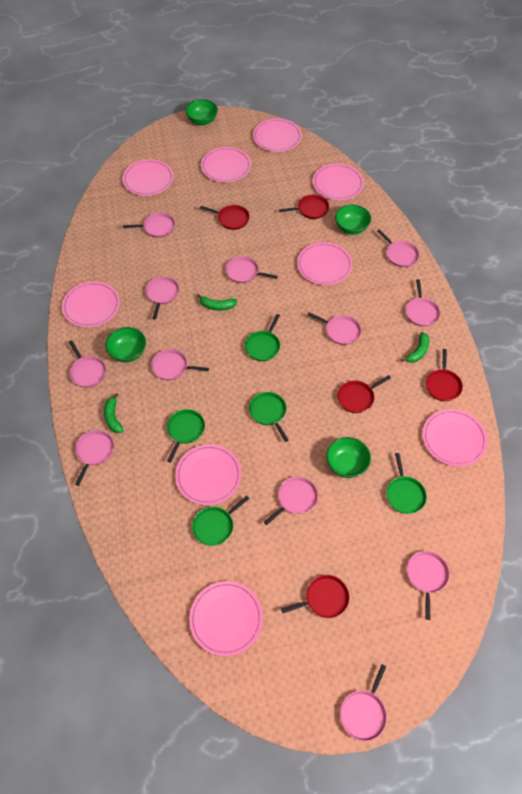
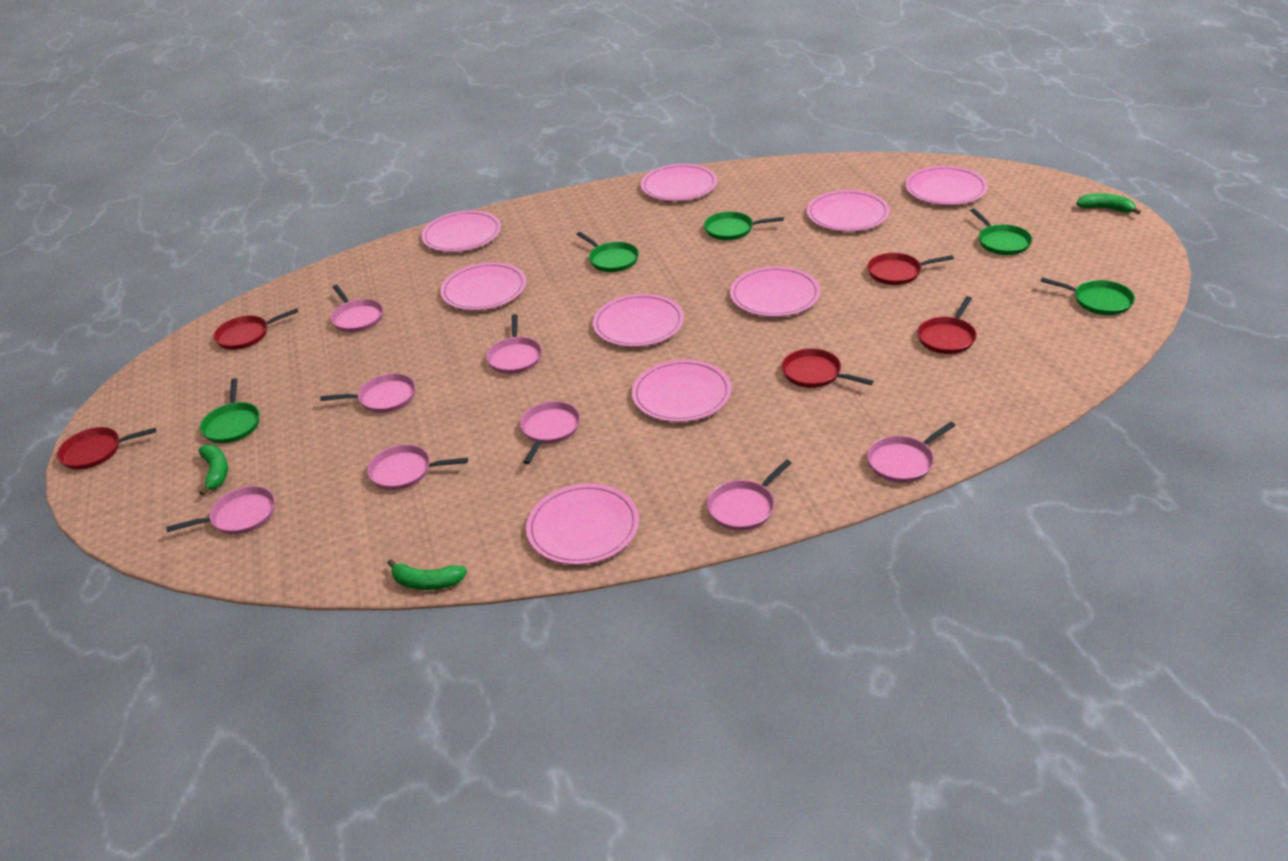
green bowl: 4 -> 0
pink pan: 12 -> 8

